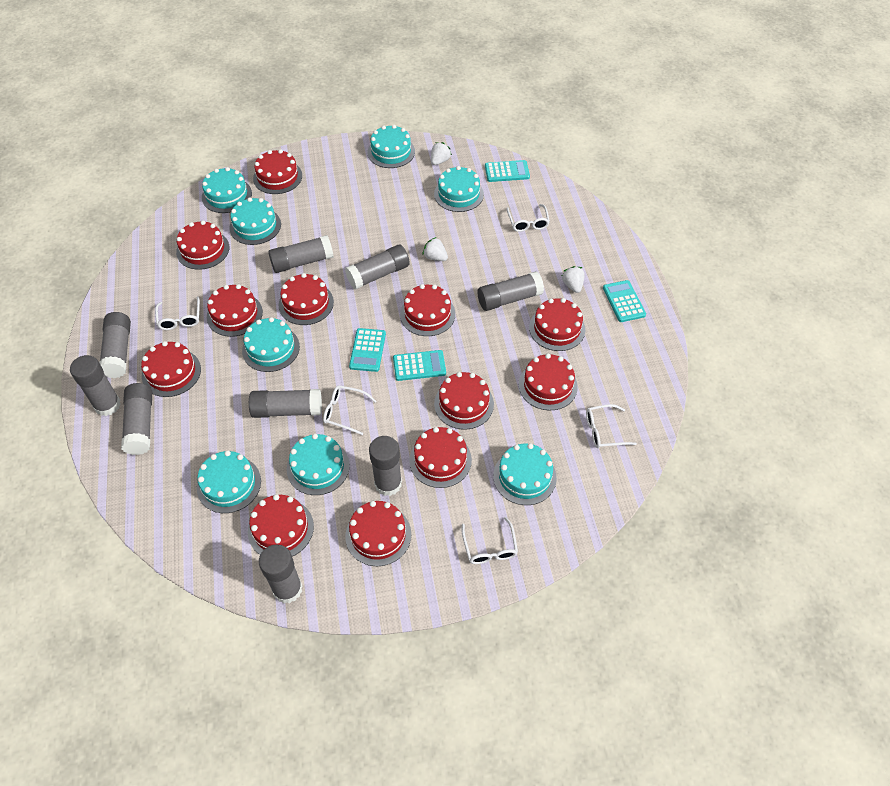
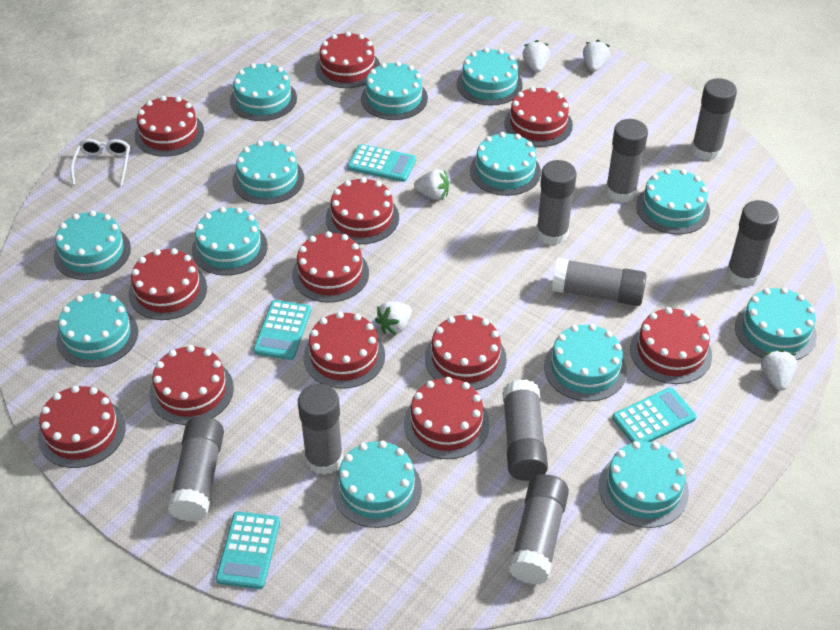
turquoise cake: 8 -> 13
white glasses: 5 -> 1
white strawberry: 3 -> 5

